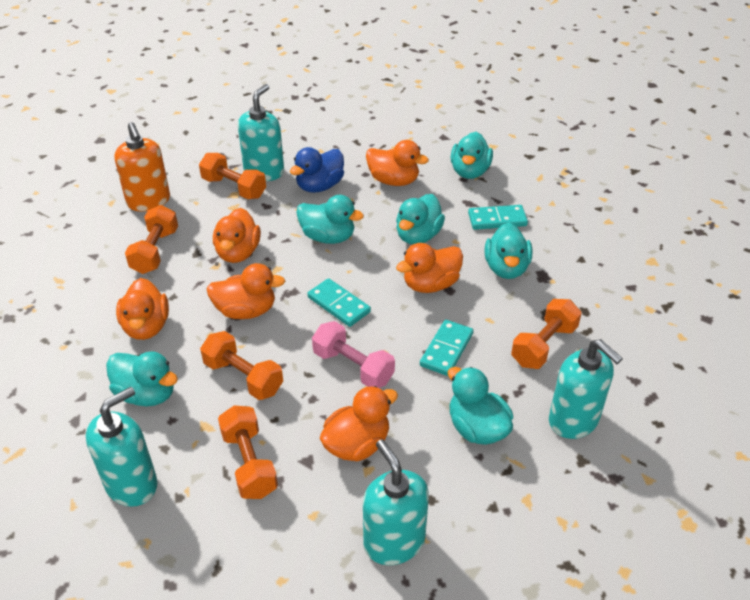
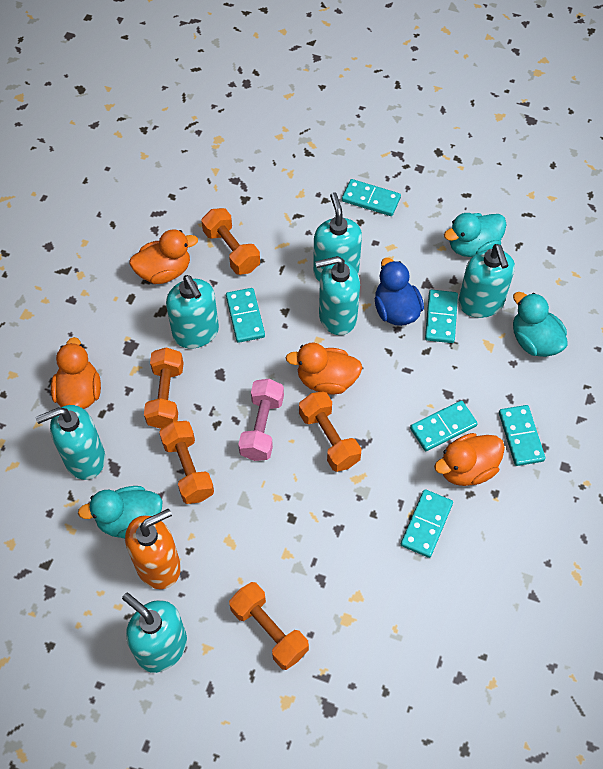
orange duck: 6 -> 4
turquoise domino: 3 -> 6
turquoise duck: 6 -> 3
turquoise soap dispenser: 4 -> 6

